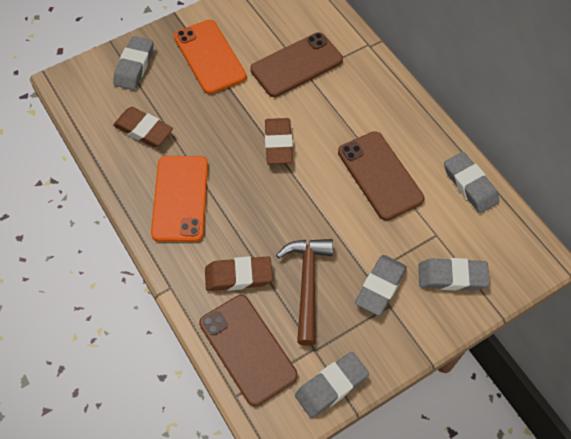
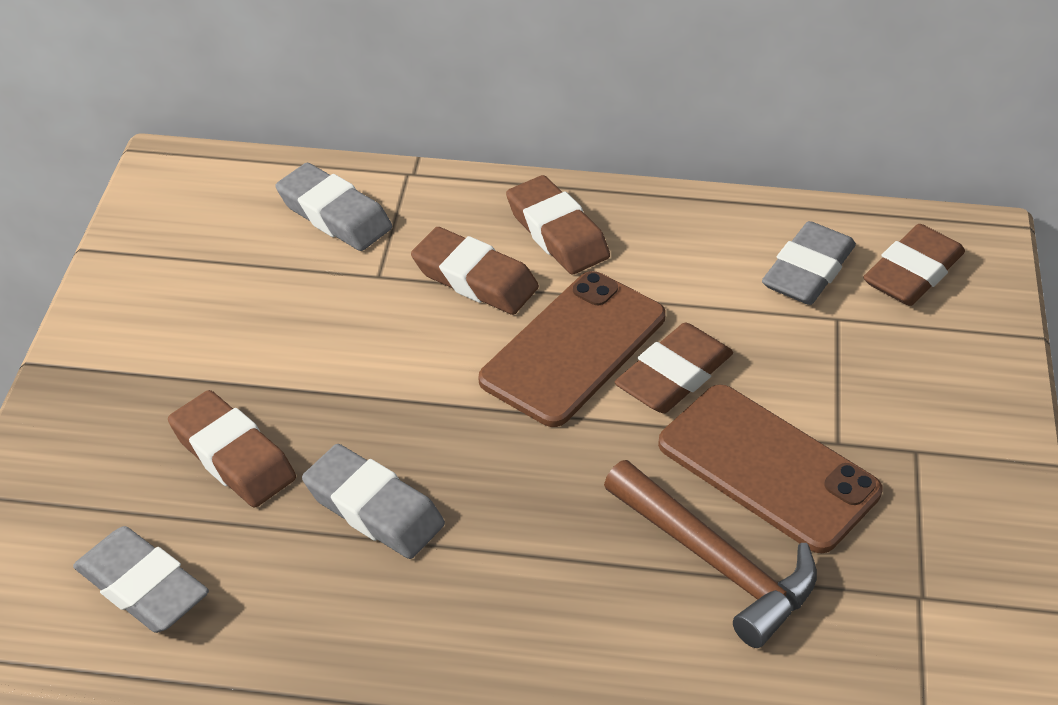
brown eraser: 3 -> 5
brown phone: 3 -> 2
grey eraser: 5 -> 4
orange phone: 2 -> 0

